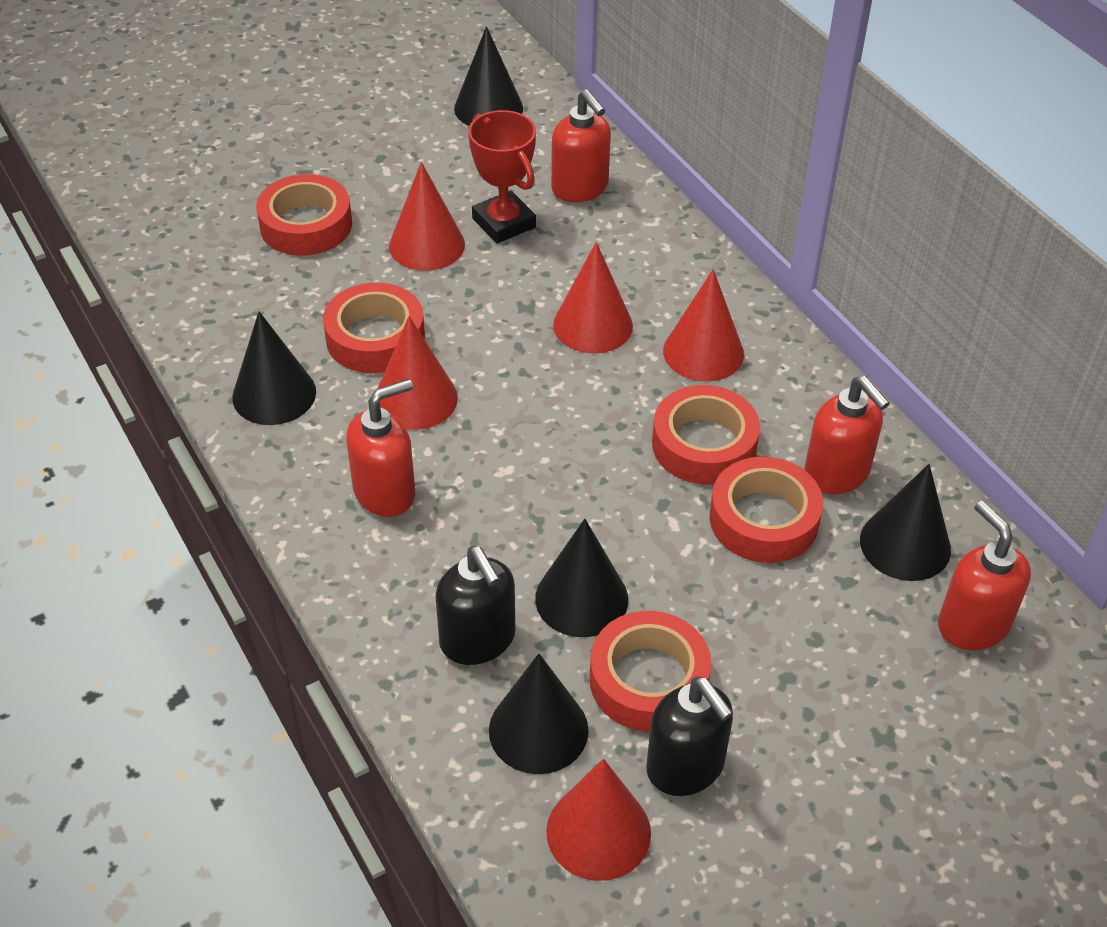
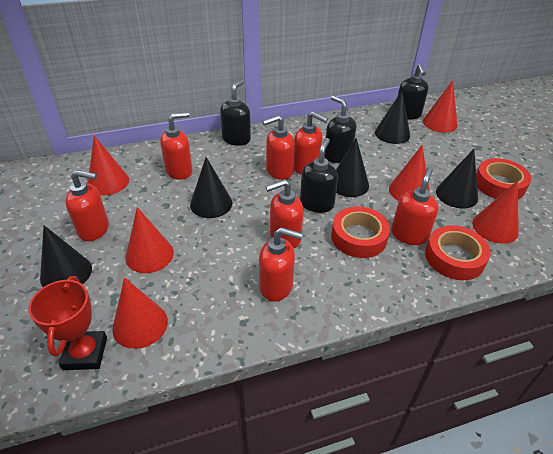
black soap dispenser: 2 -> 4
red cone: 5 -> 6
red soap dispenser: 4 -> 7
red tape: 5 -> 3

